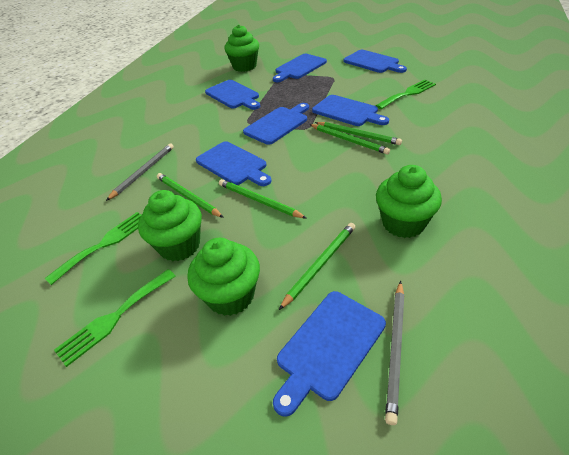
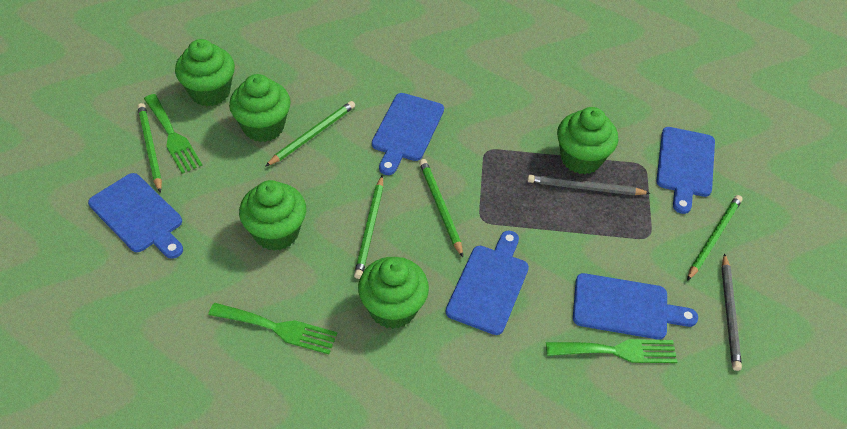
blue cutting board: 7 -> 5
green cupcake: 4 -> 5

